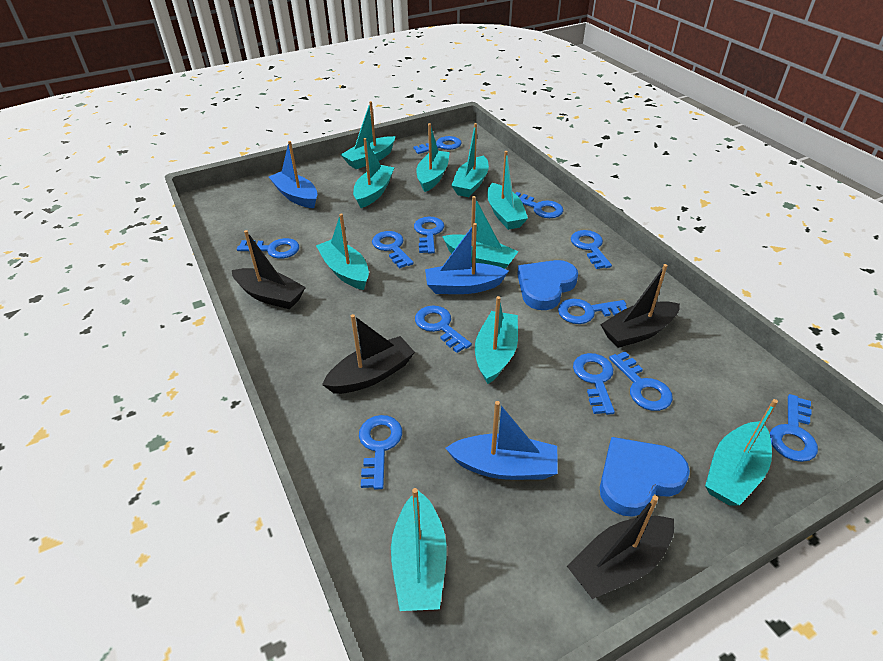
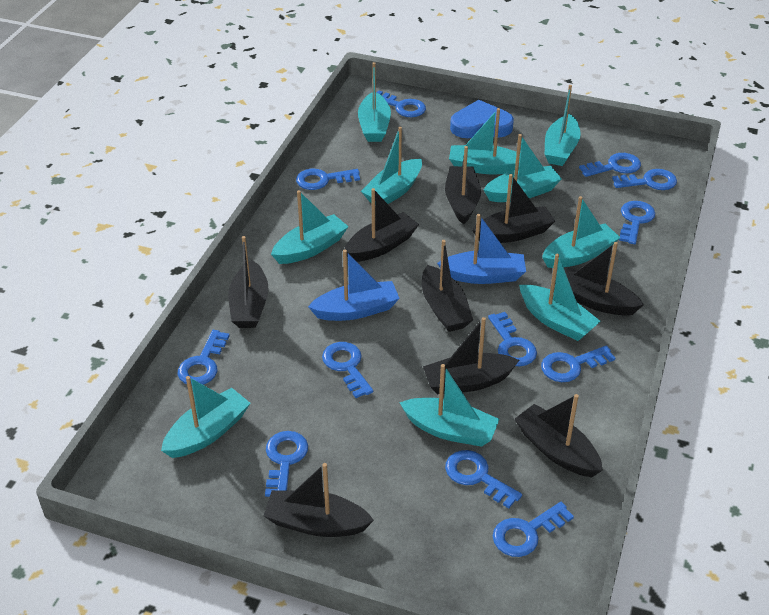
black boat: 4 -> 9
blue boat: 3 -> 2
blue heart: 2 -> 1

